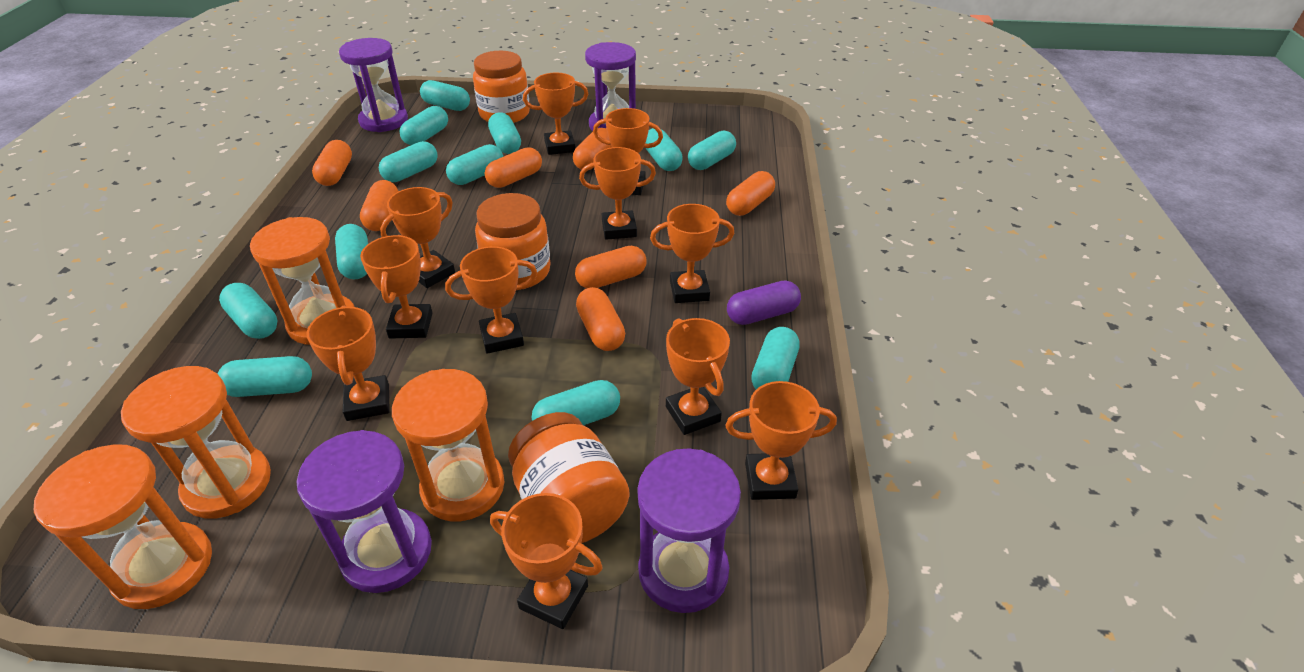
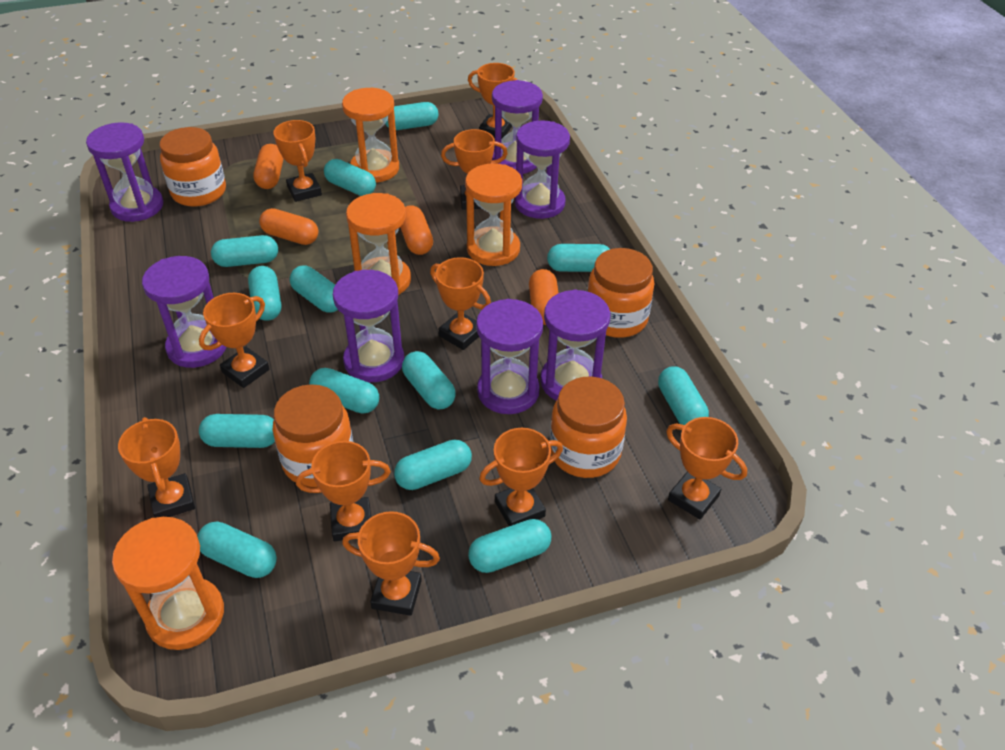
orange capsule: 7 -> 4
orange jar: 3 -> 4
orange trophy: 11 -> 10
purple capsule: 1 -> 0
purple hourglass: 4 -> 7
turquoise capsule: 12 -> 13

